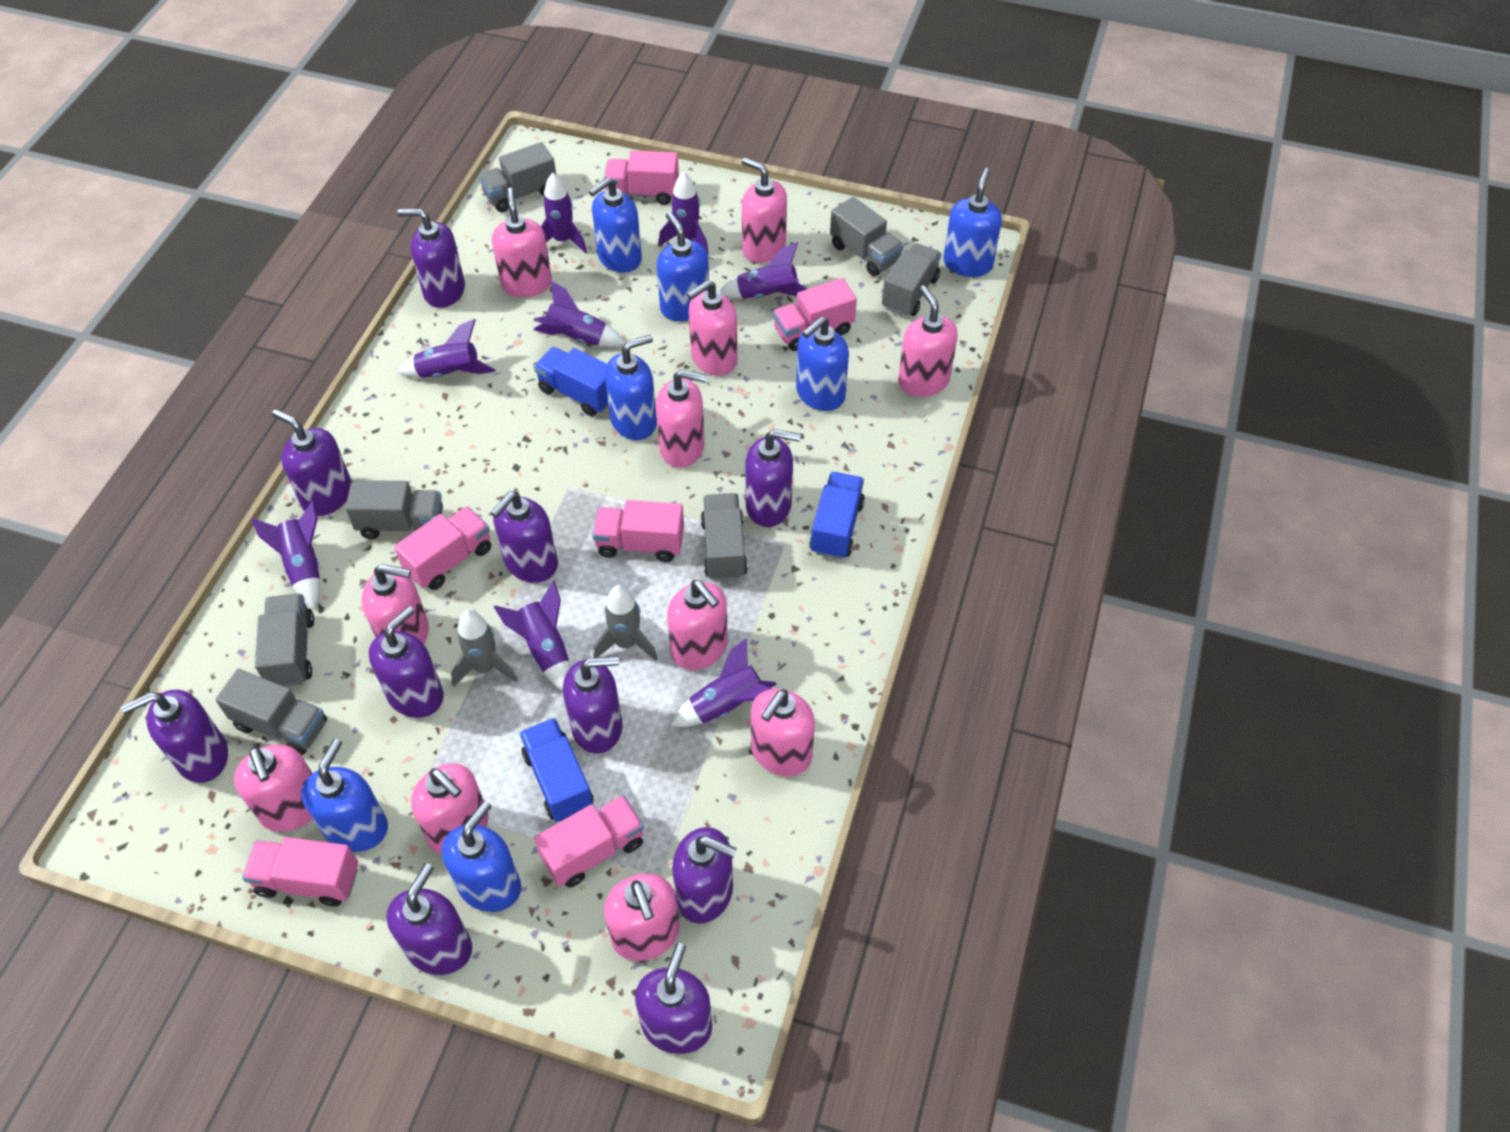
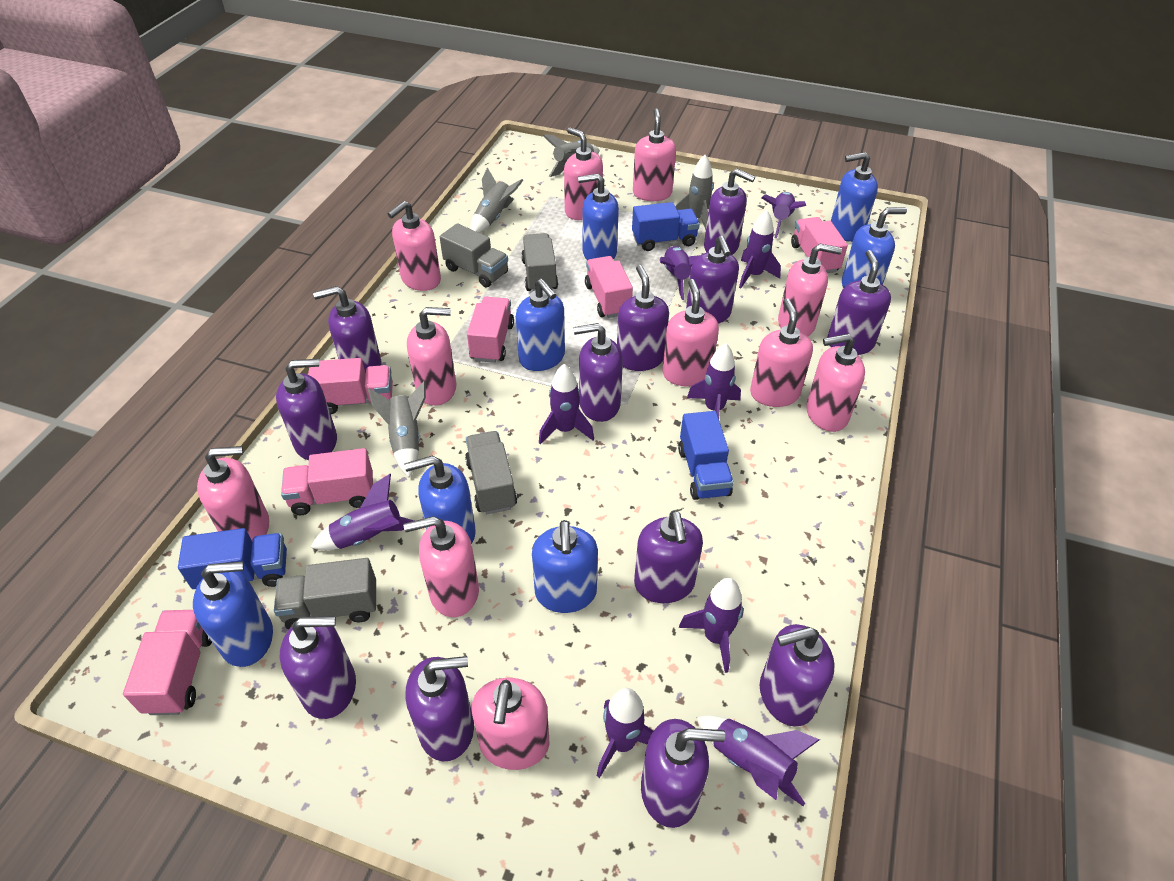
grey rocket: 2 -> 4
grey truck: 7 -> 4
purple rocket: 8 -> 9
purple soap dispenser: 10 -> 12

